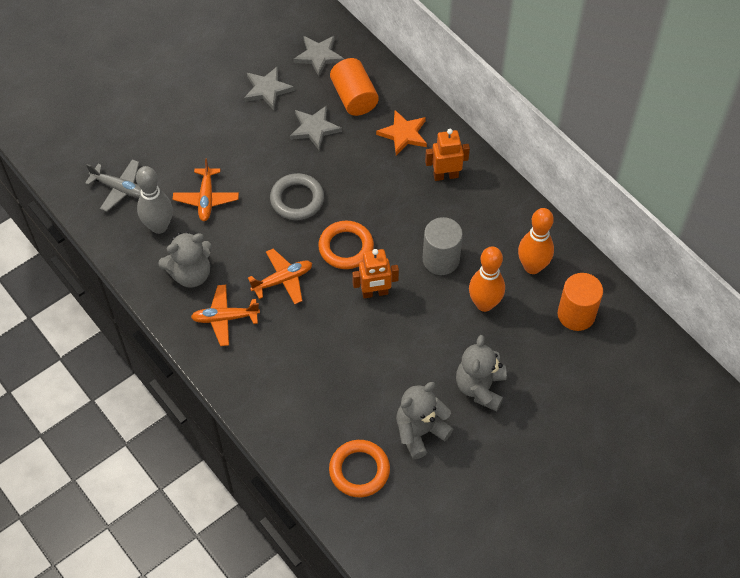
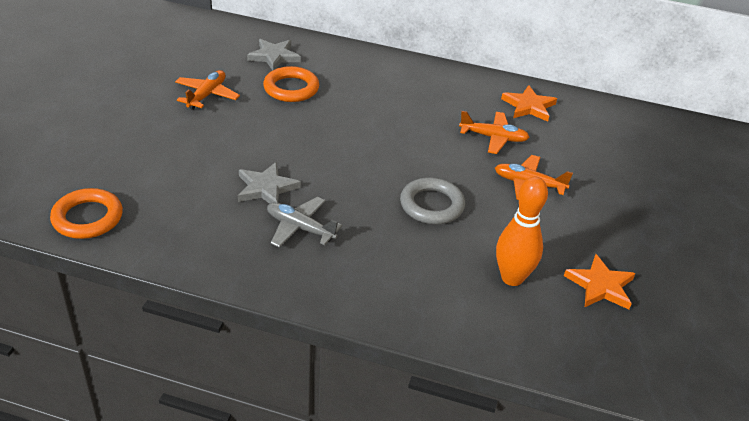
grey bowling pin: 1 -> 0
grey cylinder: 1 -> 0
grey star: 3 -> 2
grey teddy bear: 3 -> 0
orange bowling pin: 2 -> 1
orange cylinder: 2 -> 0
orange robot: 2 -> 0
orange star: 1 -> 2

